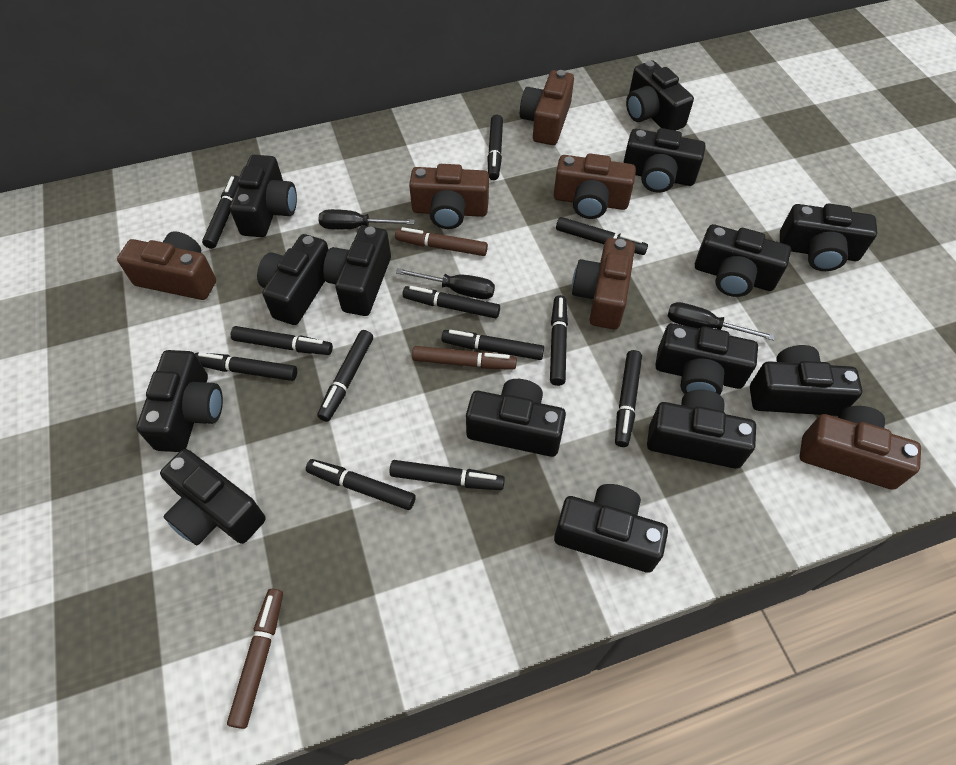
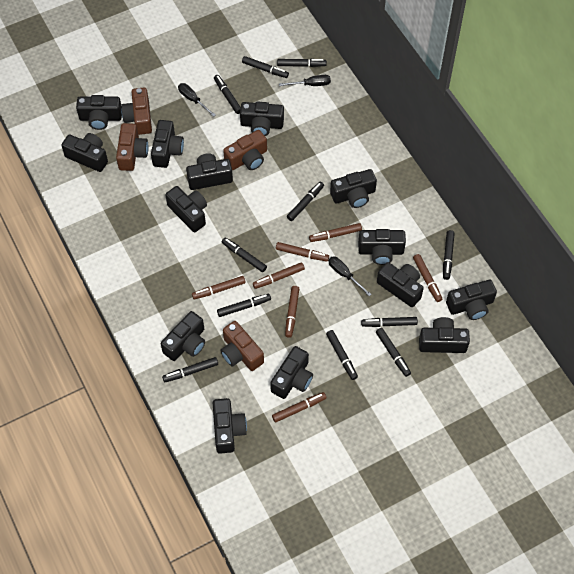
black marker: 12 -> 11
brown camera: 6 -> 4
brown marker: 3 -> 7

